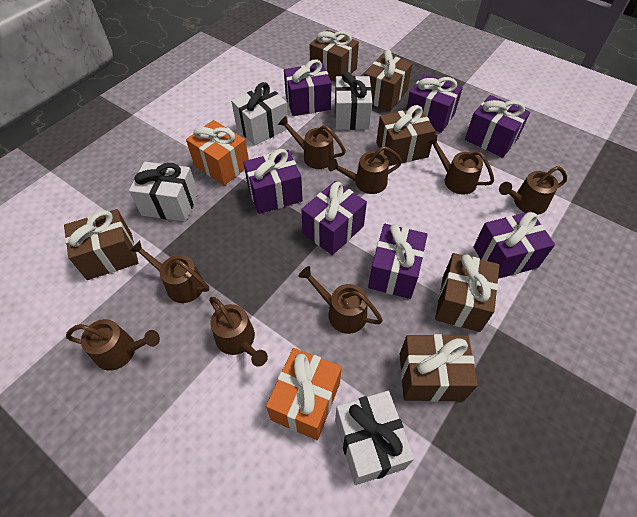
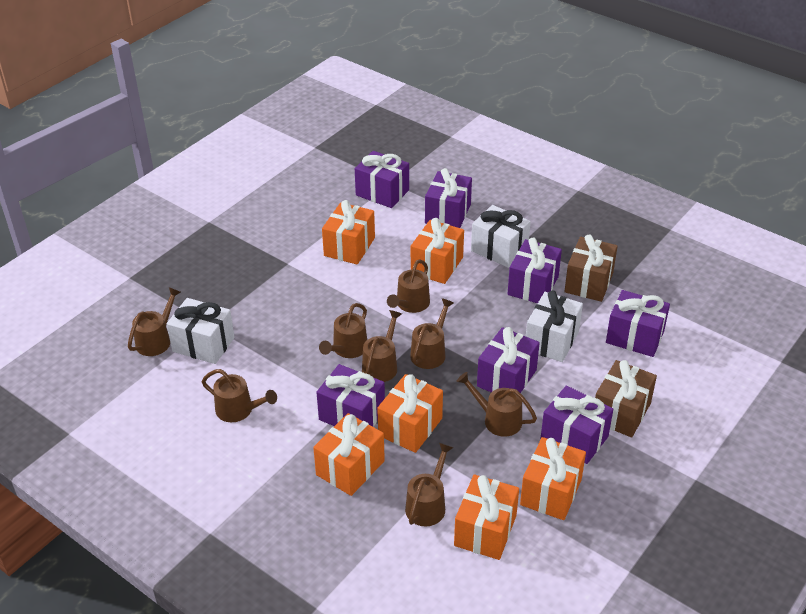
brown gift: 6 -> 2
orange gift: 2 -> 6
white gift: 4 -> 3

